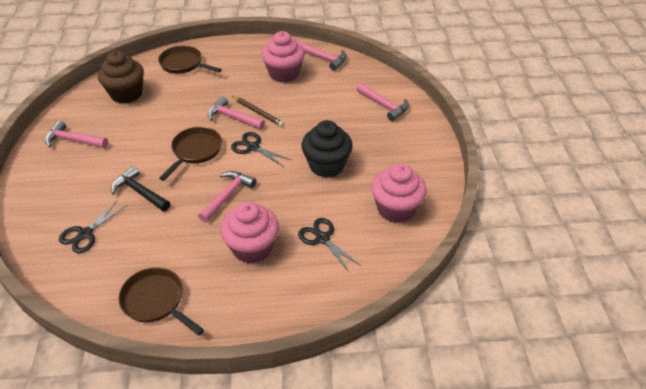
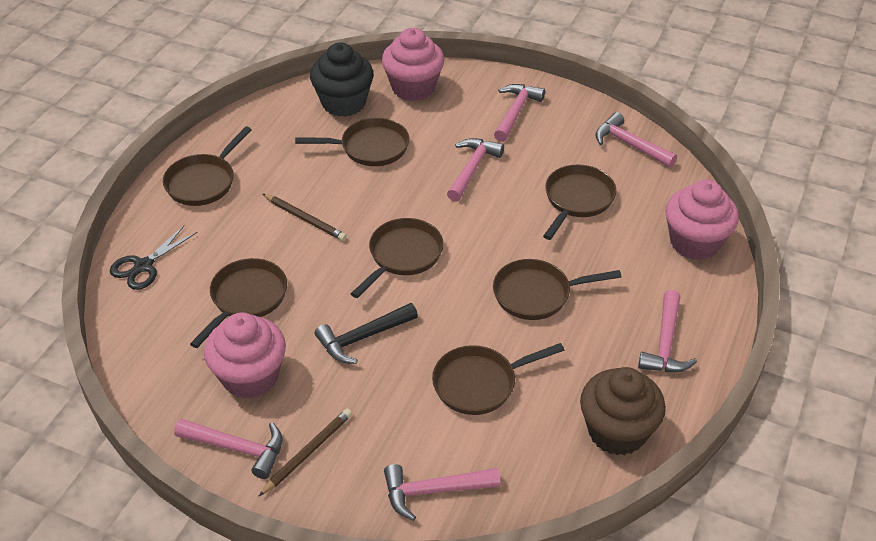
black scissors: 3 -> 1
brown pan: 3 -> 7
brown pencil: 1 -> 2
pink hammer: 5 -> 6

